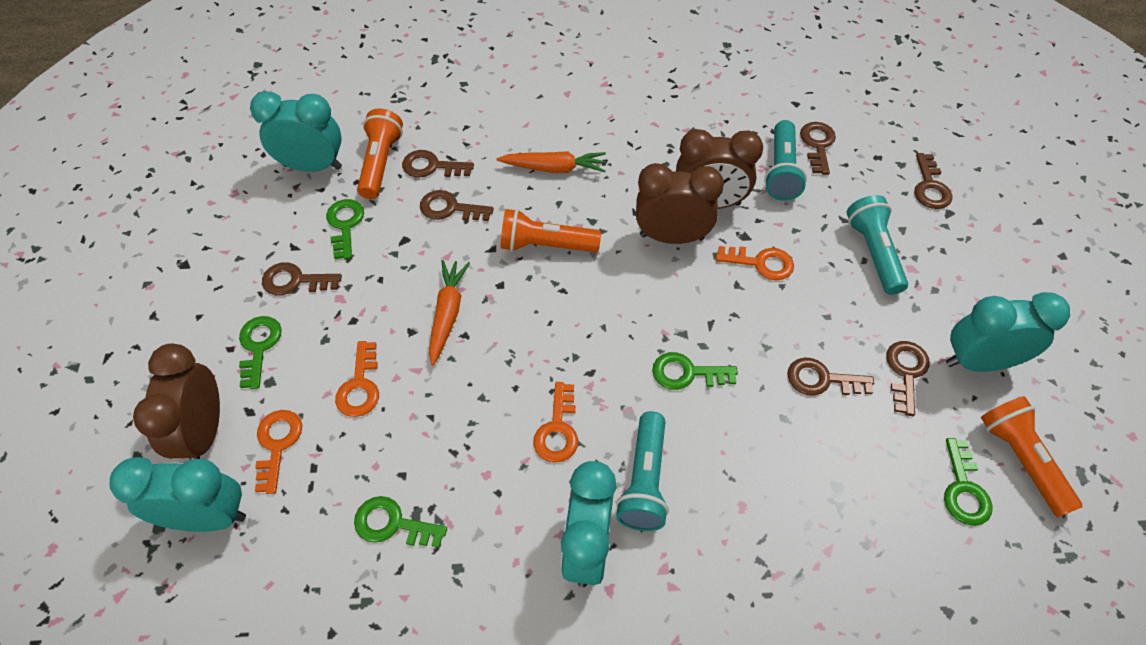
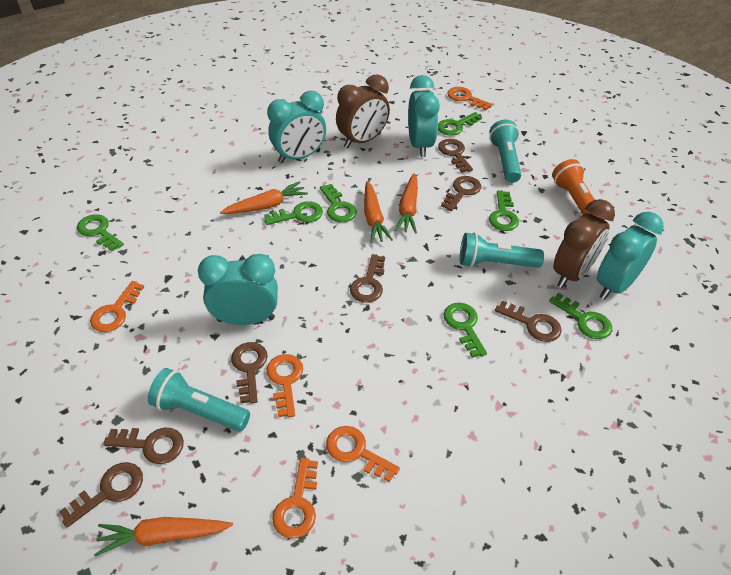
brown clock: 3 -> 2
green key: 5 -> 7
orange carrot: 2 -> 4
orange flashlight: 3 -> 1
orange key: 4 -> 5

